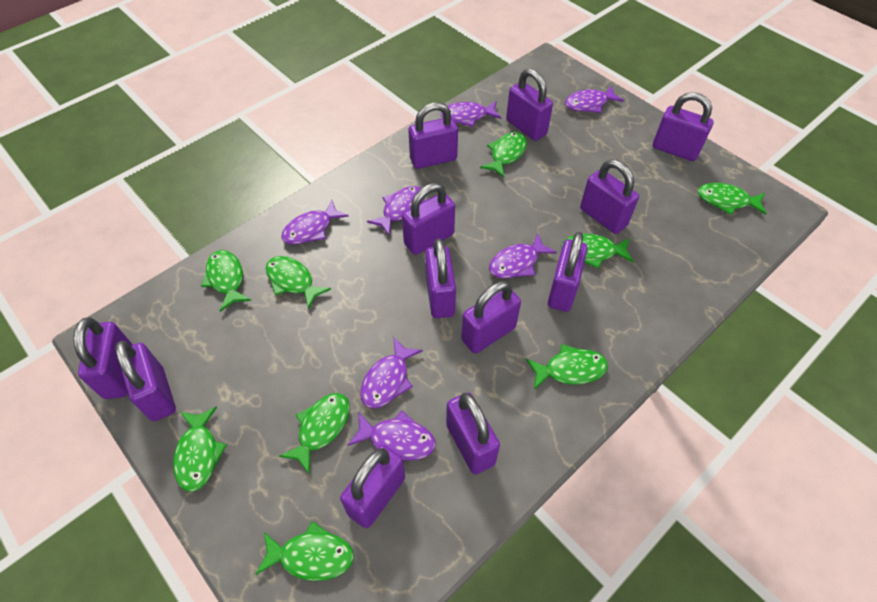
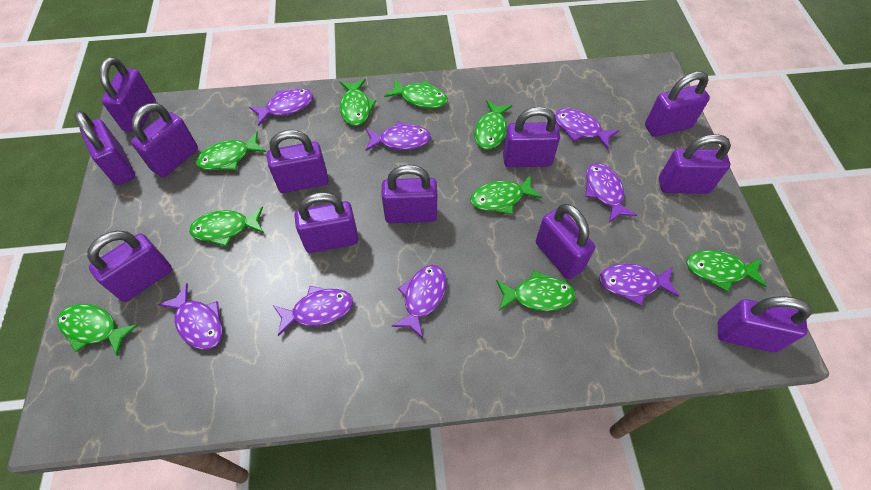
purple fish: 7 -> 8

